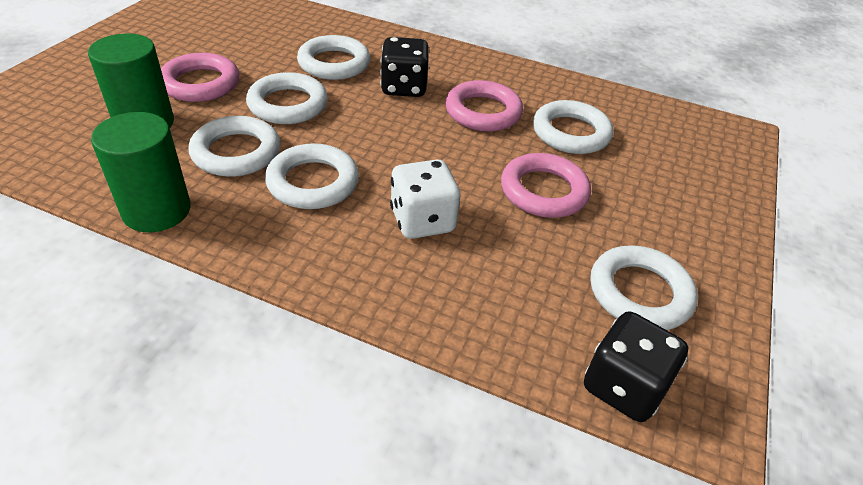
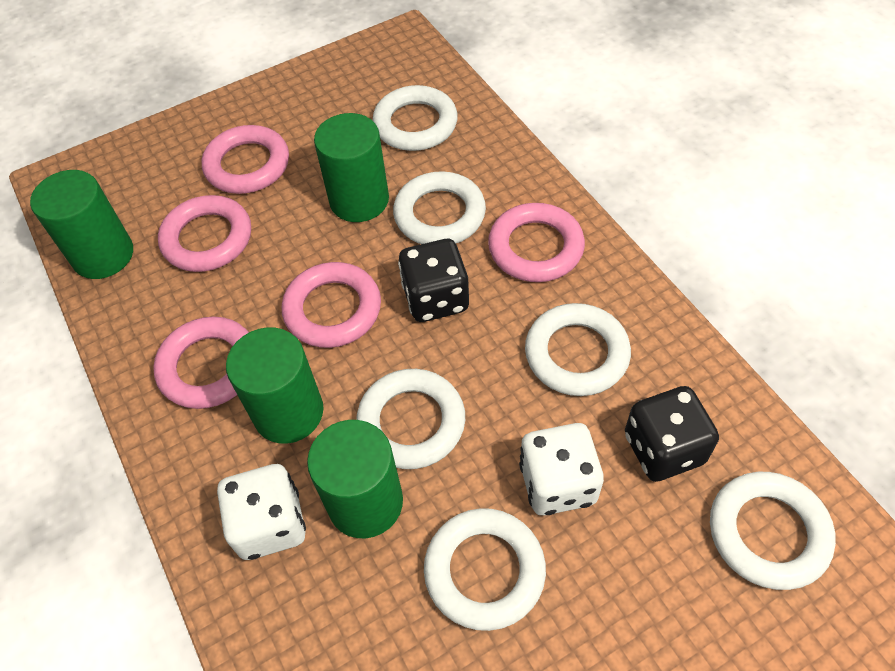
green cylinder: 2 -> 4
pink ring: 3 -> 5
white dice: 1 -> 2

